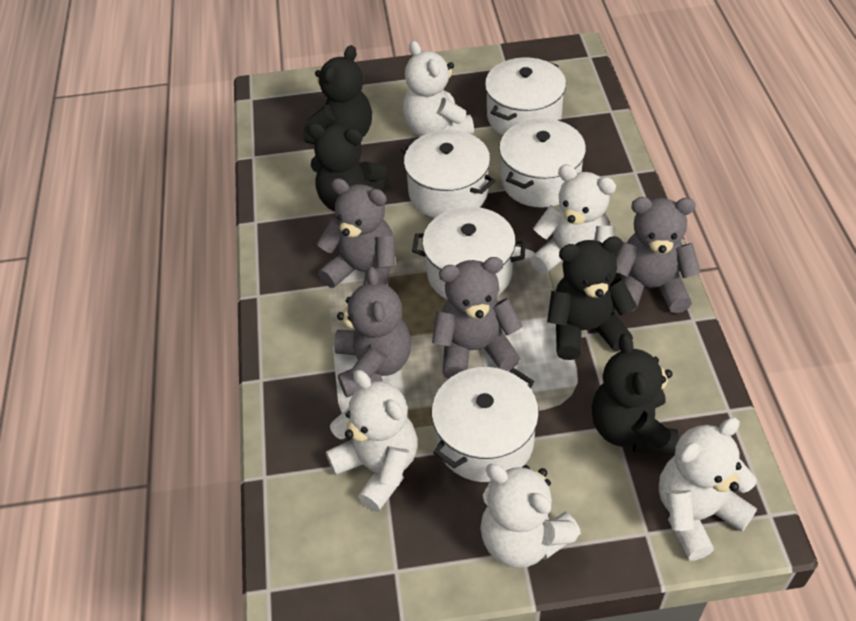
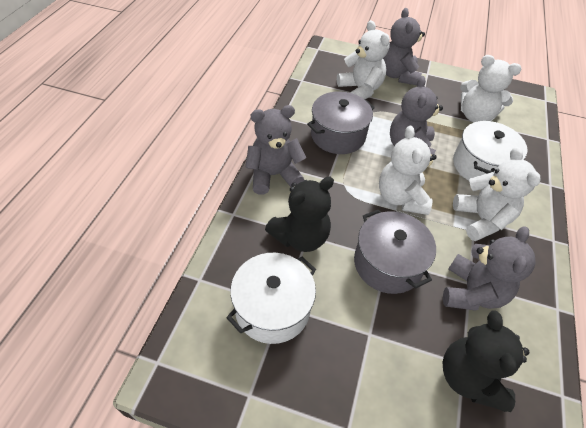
black teddy bear: 4 -> 2
grey pot: 0 -> 2
white pot: 5 -> 2
white teddy bear: 5 -> 4

